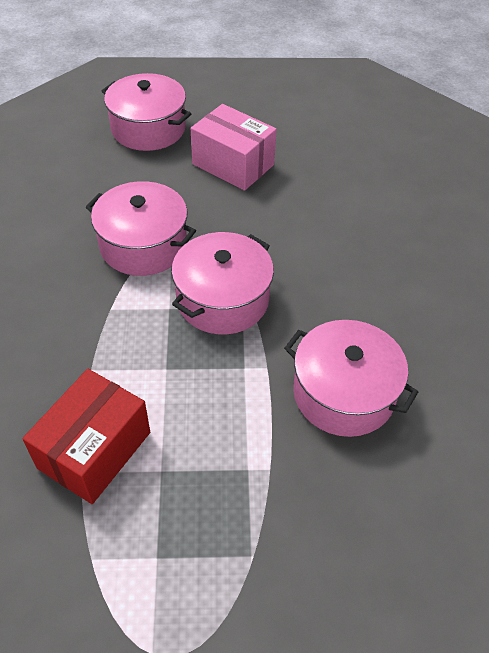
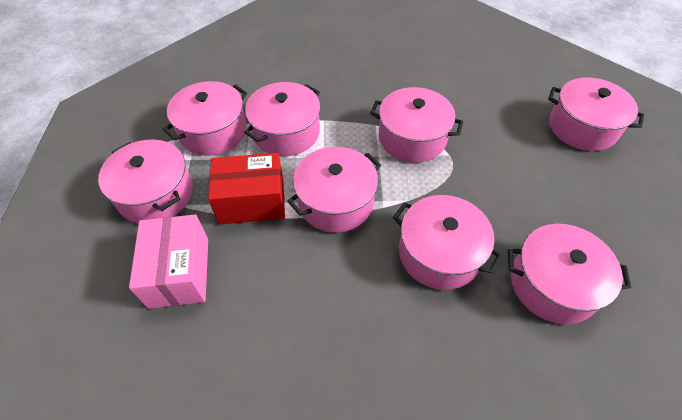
pink pot: 4 -> 8

